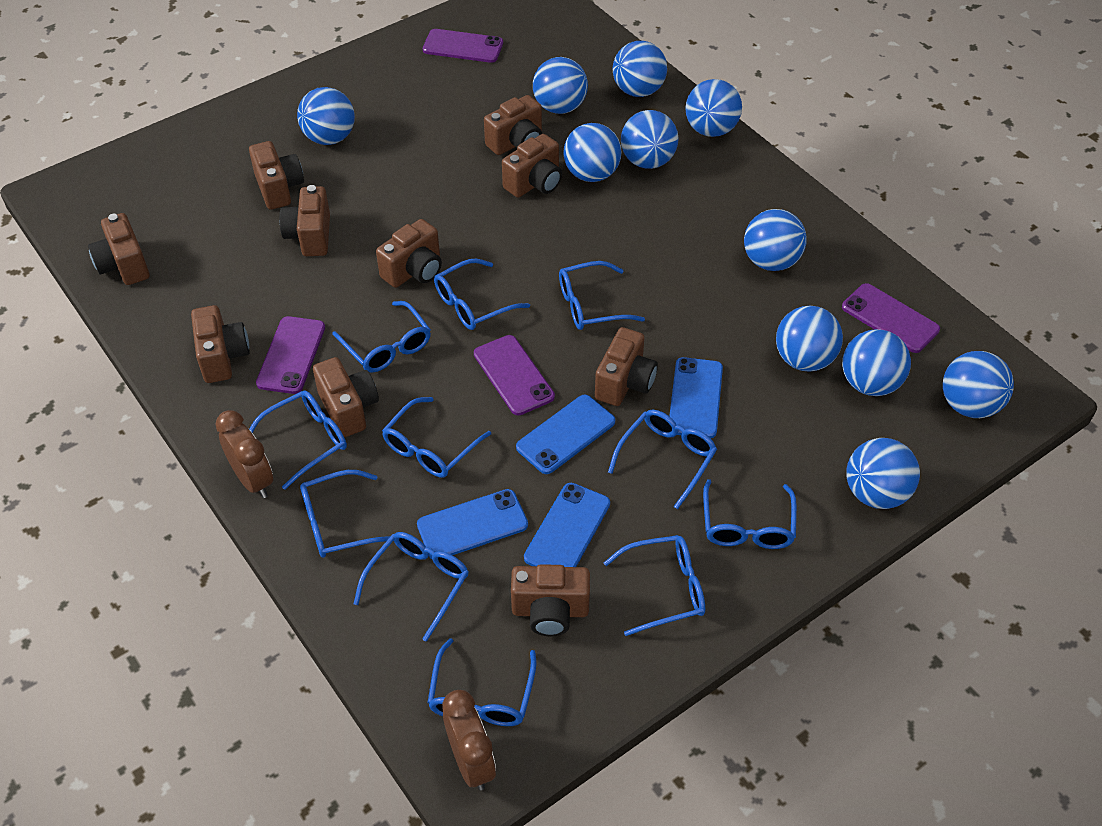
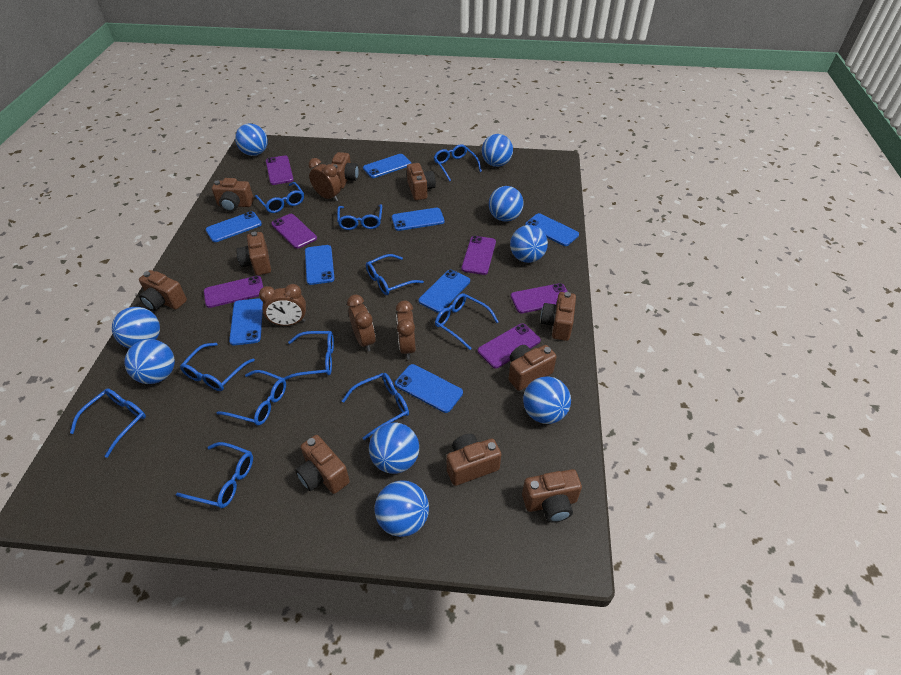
blue ball: 11 -> 9
blue phone: 4 -> 8
brown clock: 2 -> 4
purple phone: 4 -> 6

